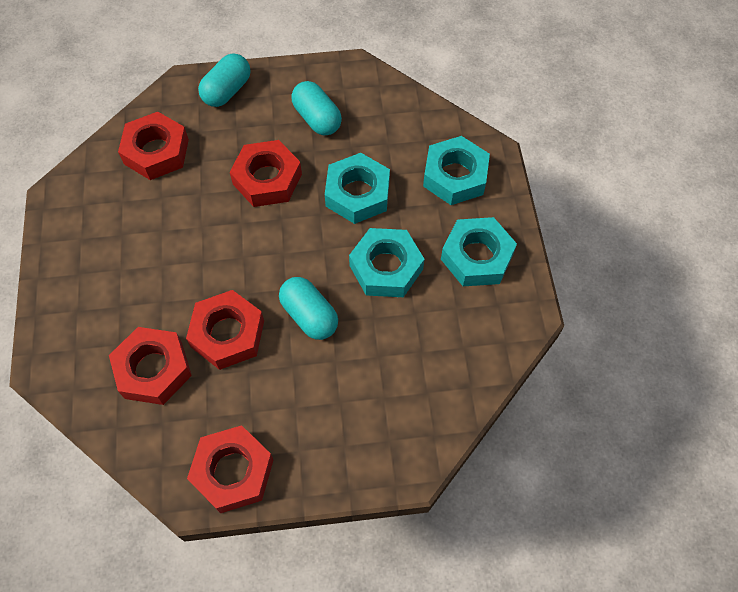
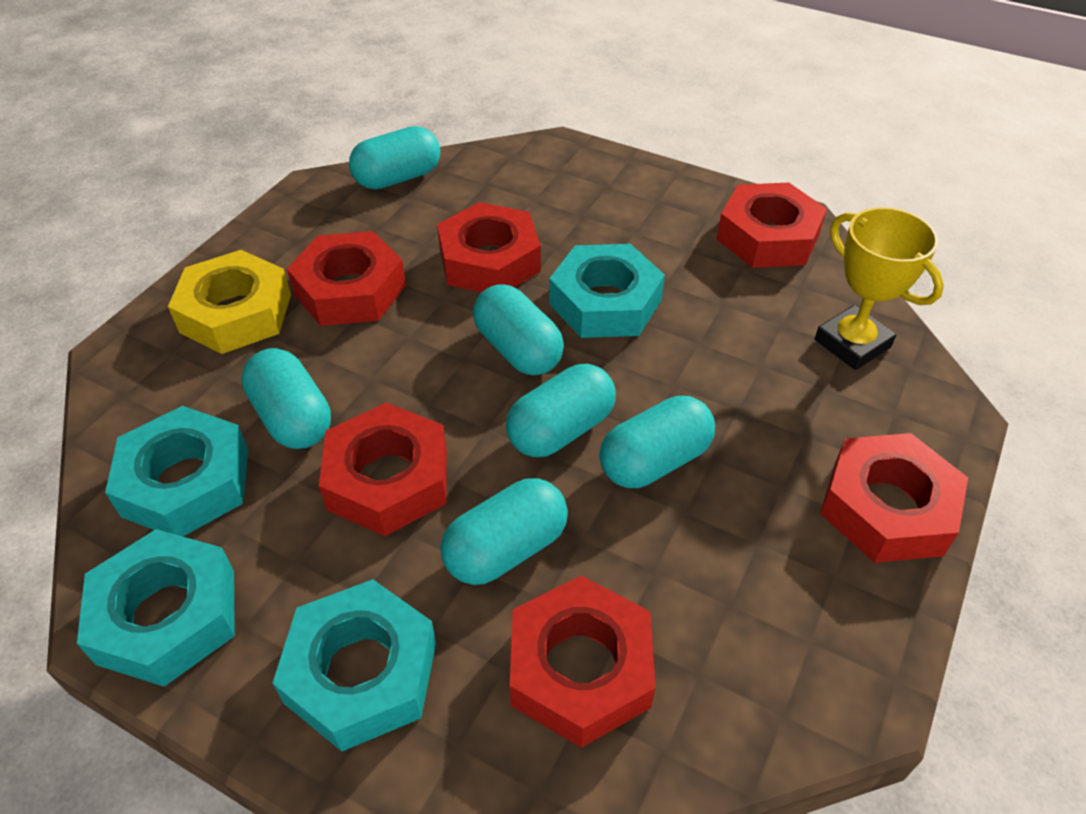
red nut: 5 -> 6
turquoise capsule: 3 -> 6
yellow nut: 0 -> 1
yellow trophy: 0 -> 1

